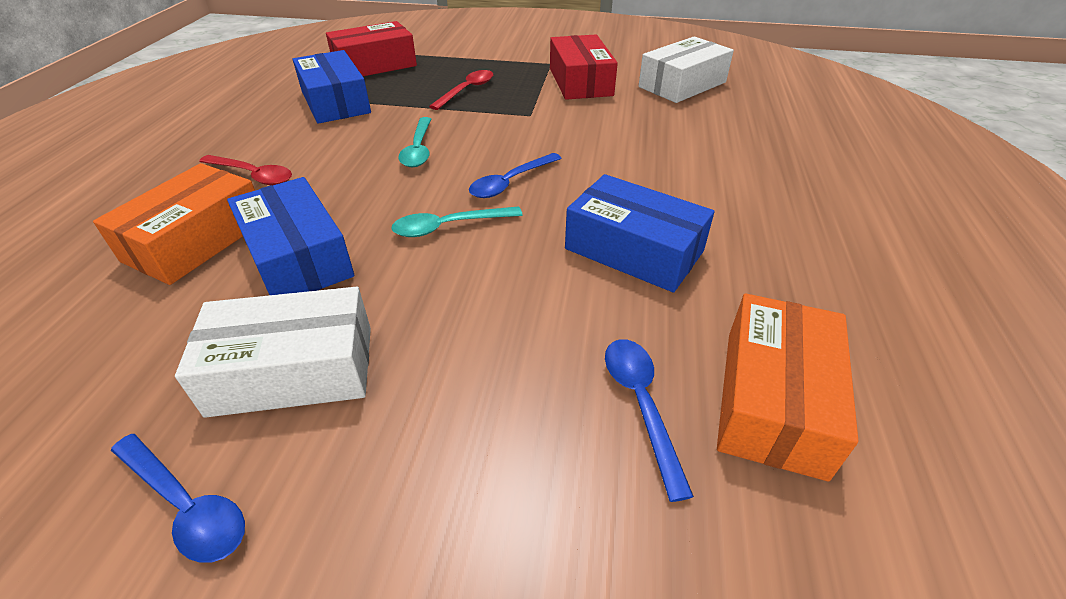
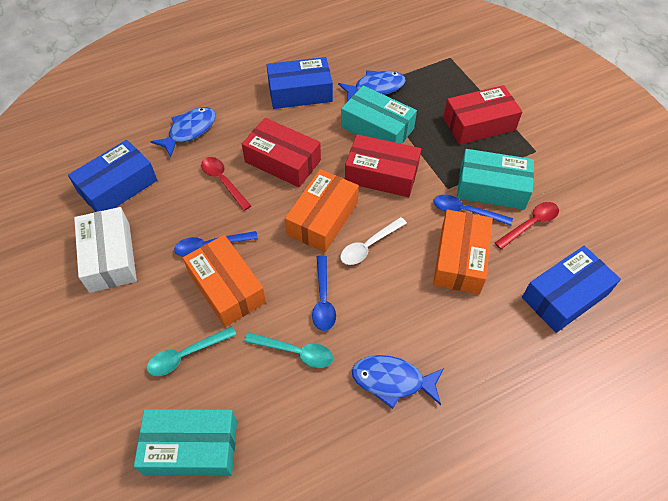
blue fish: 0 -> 3
orange box: 2 -> 3
red box: 2 -> 3
turquoise box: 0 -> 3
white box: 2 -> 1
white spoon: 0 -> 1

